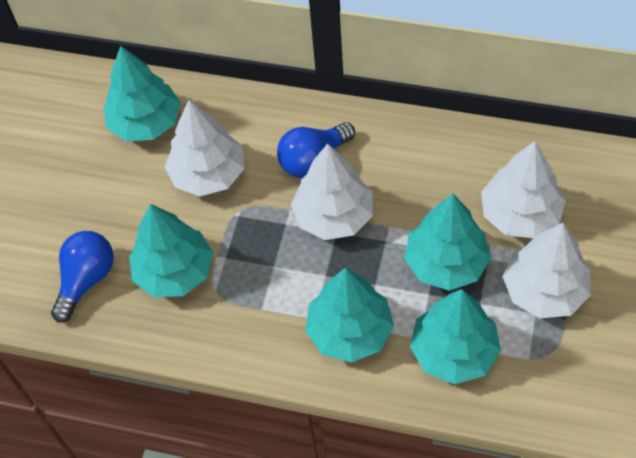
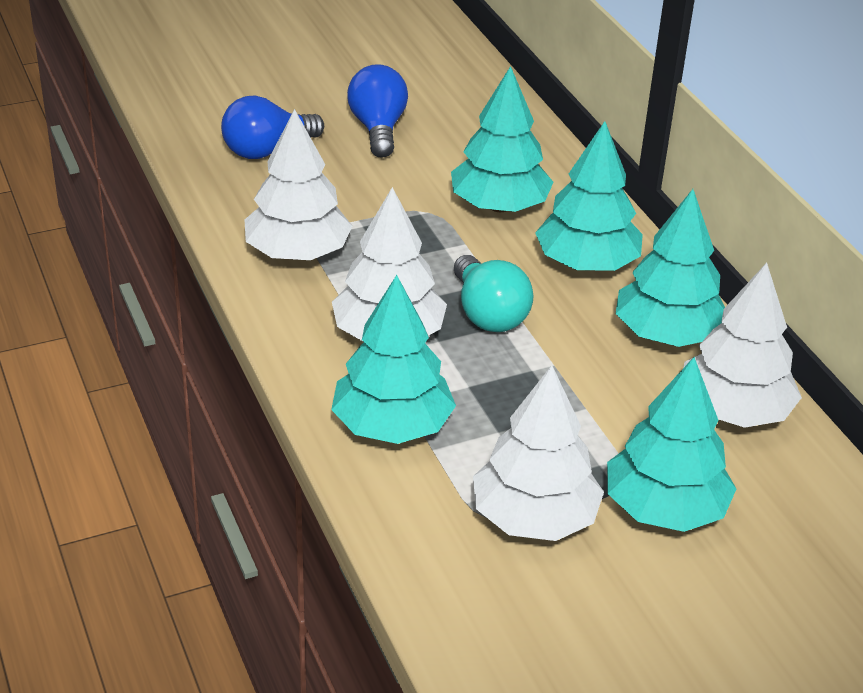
turquoise light bulb: 0 -> 1

